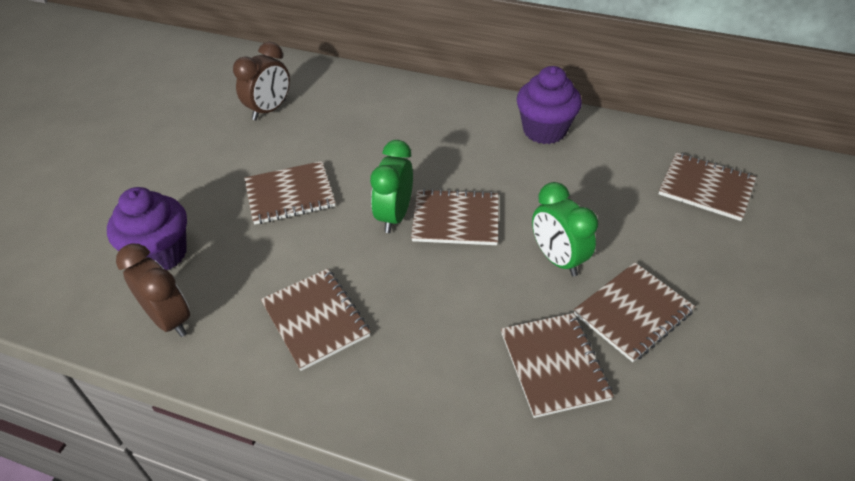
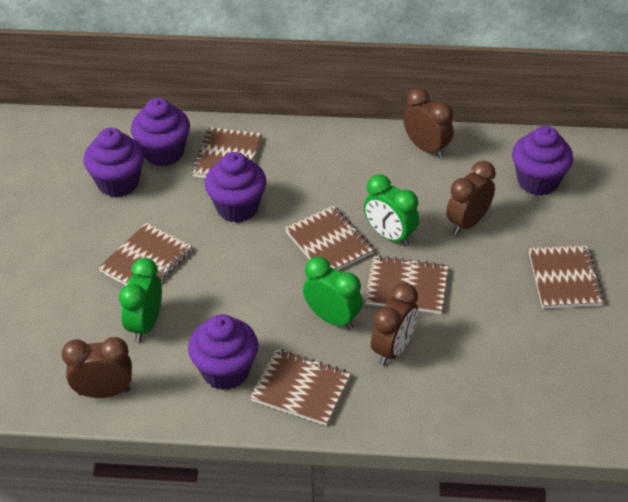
brown clock: 2 -> 4
green clock: 2 -> 3
purple cupcake: 2 -> 5

